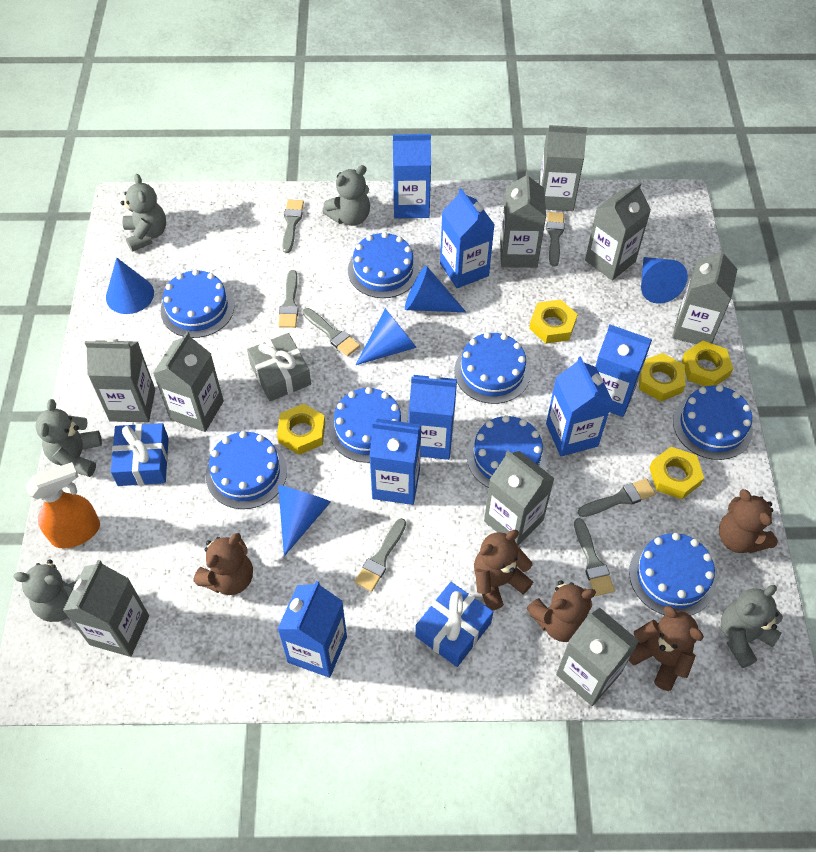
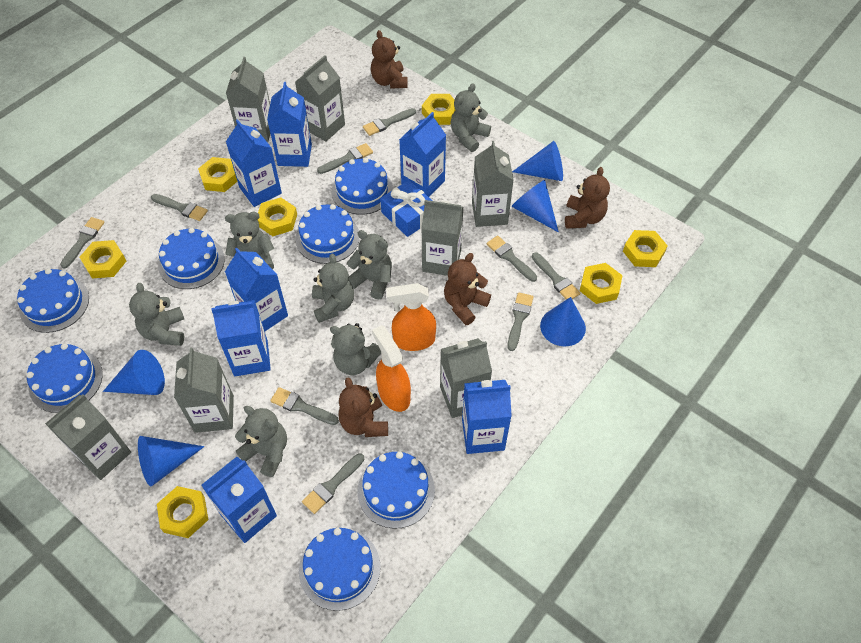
blue cake: 8 -> 7
blue gift: 2 -> 1
brown teddy bear: 5 -> 4
grey brush: 7 -> 9
grey carton: 9 -> 7
grey gift: 1 -> 0
grey teddy bear: 5 -> 7
orange spray bottle: 1 -> 2
yellow nut: 5 -> 7

